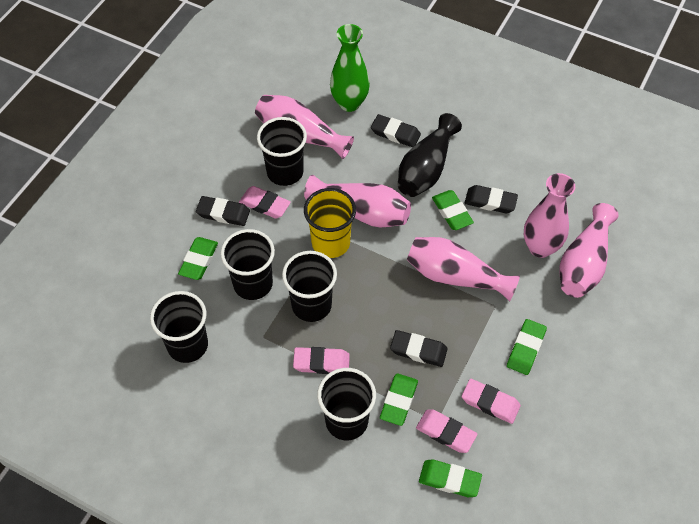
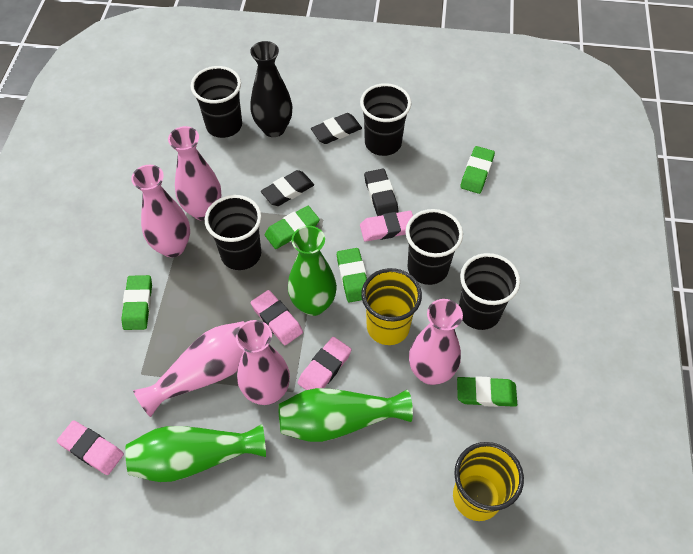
black eraser: 4 -> 3
green vase: 1 -> 3
yellow cup: 1 -> 2

